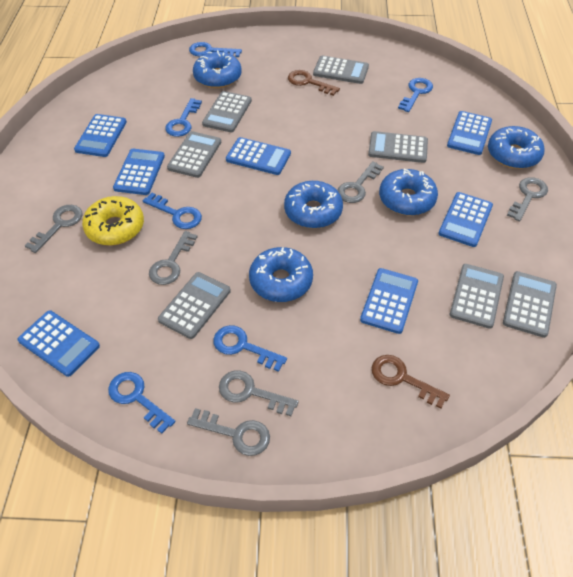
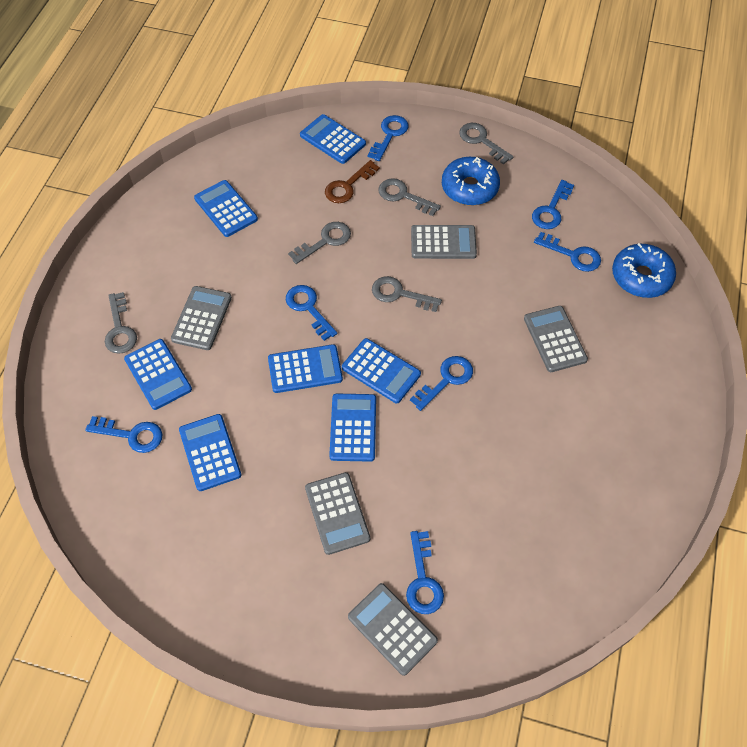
blue donut: 5 -> 2
blue key: 6 -> 7
brown key: 2 -> 1
grey calculator: 7 -> 5
grey key: 6 -> 5
yellow donut: 1 -> 0

